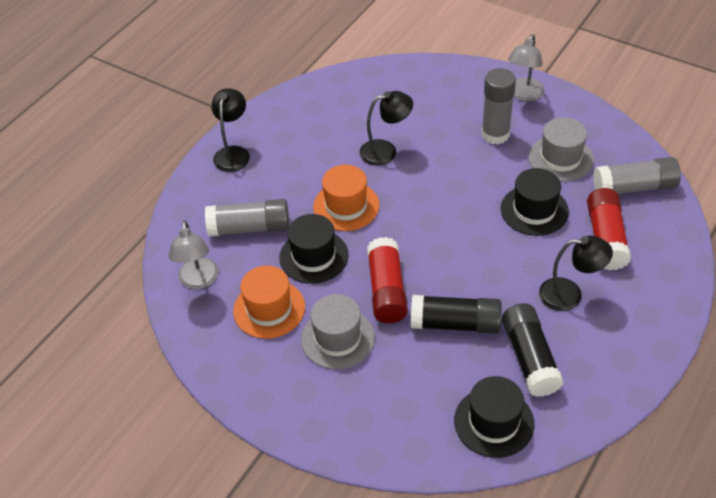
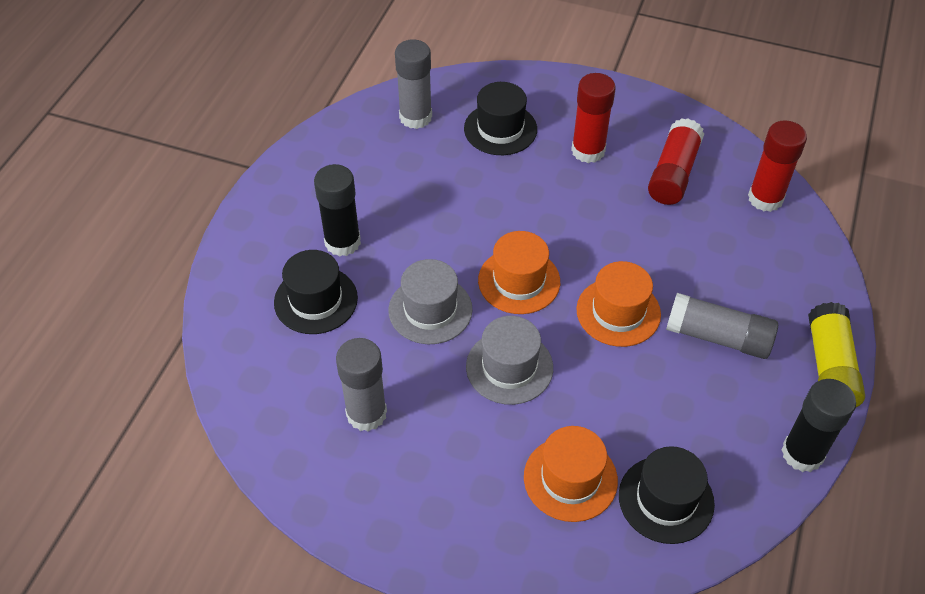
black lamp: 3 -> 0
grey lamp: 2 -> 0
orange hat: 2 -> 3
red glue stick: 2 -> 3
yellow glue stick: 0 -> 1

